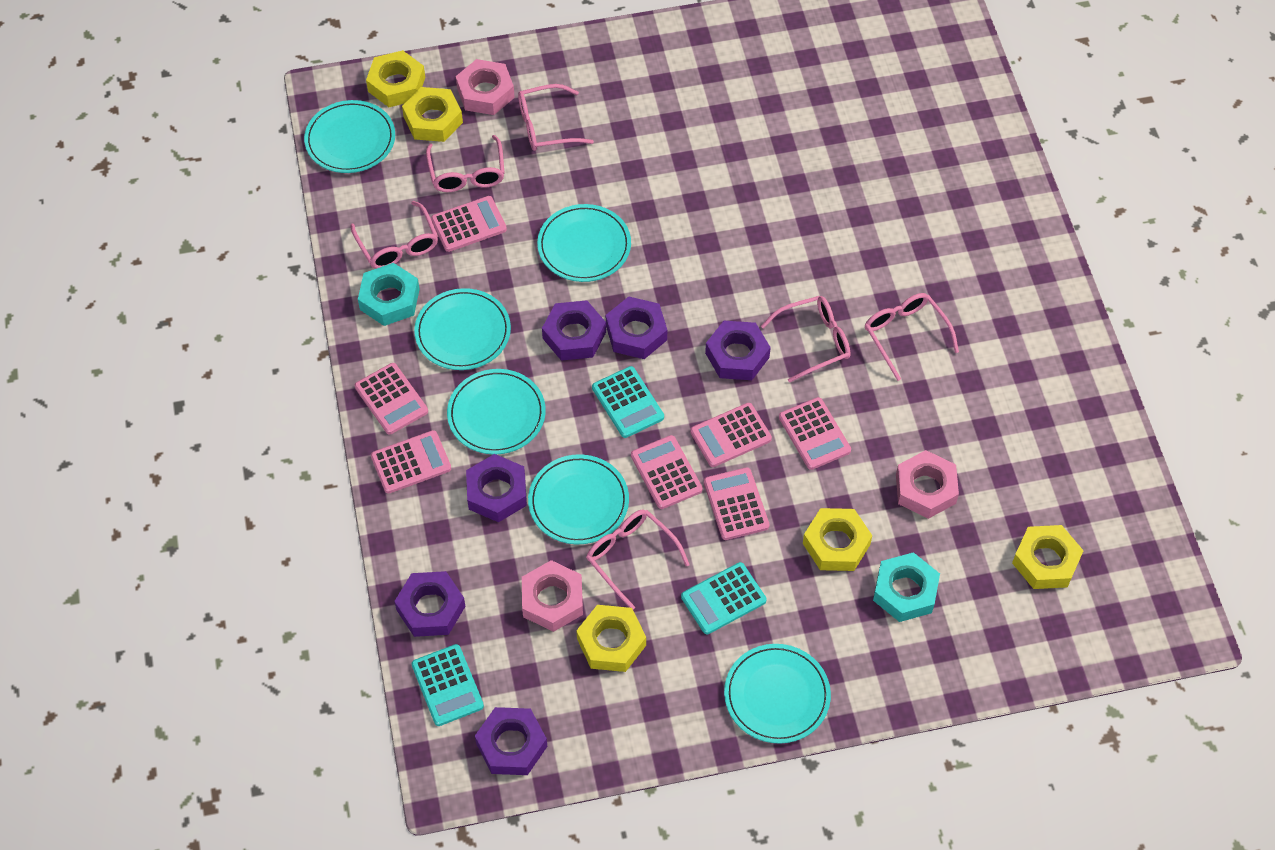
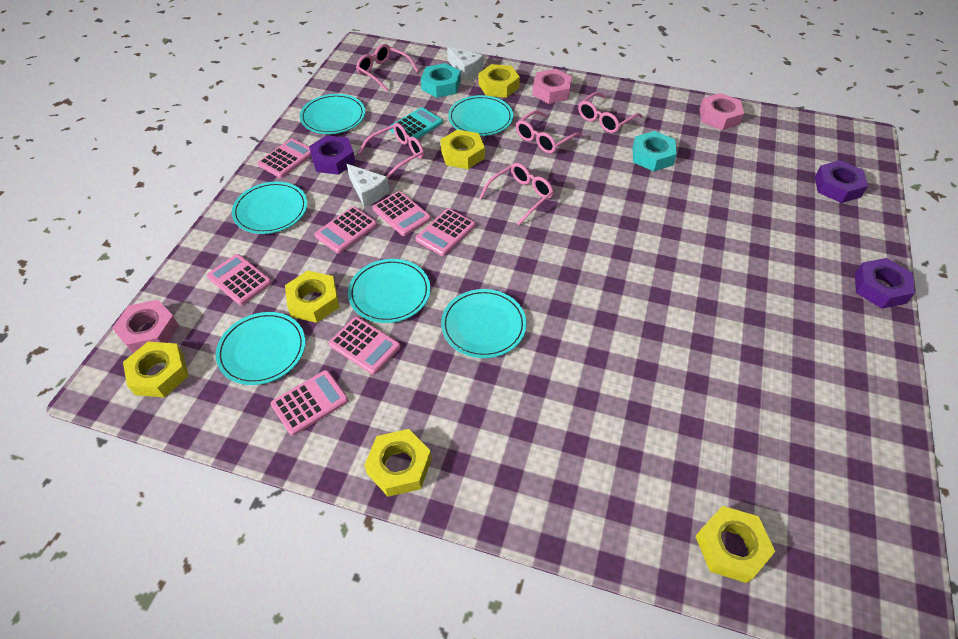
pink glasses: 6 -> 5
purple nut: 6 -> 3
turquoise calculator: 3 -> 1
white cheese: 0 -> 2
yellow nut: 5 -> 6

